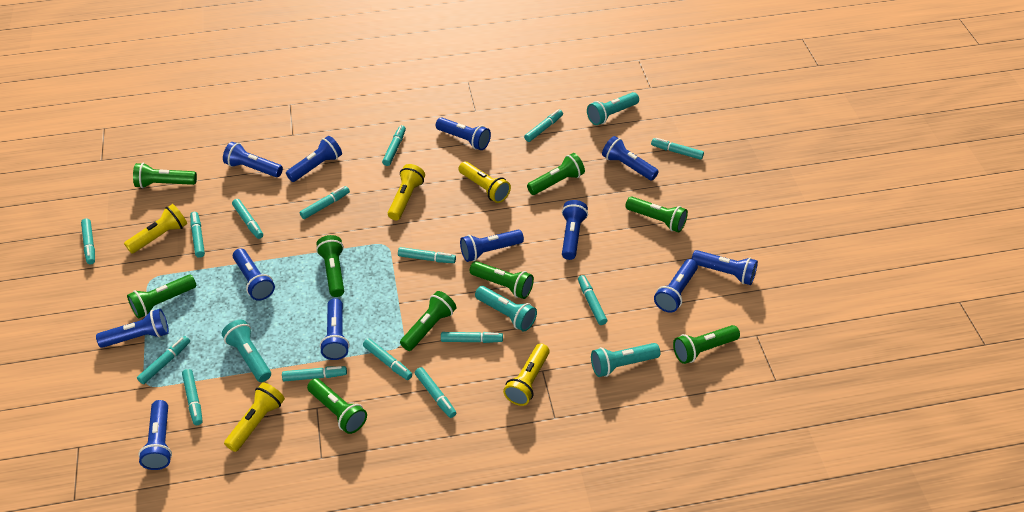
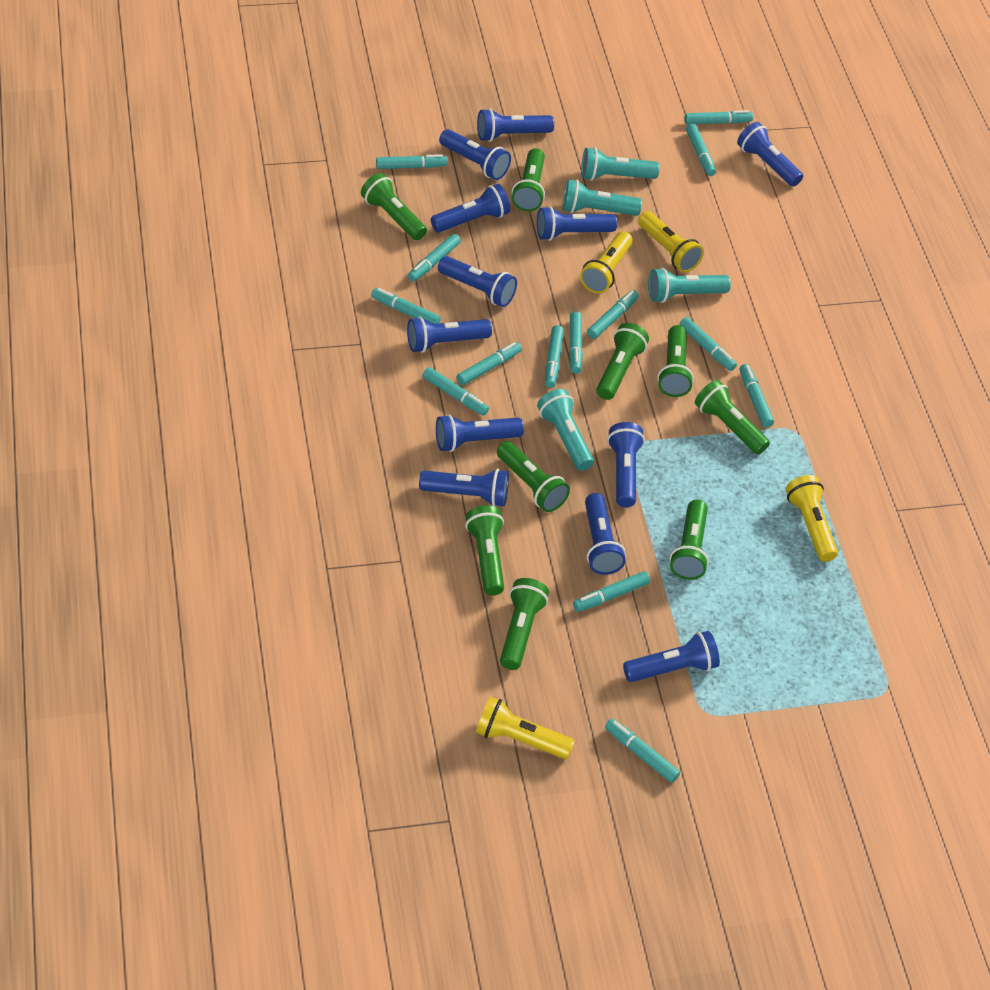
turquoise marker: 15 -> 14
yellow flashlight: 5 -> 4

